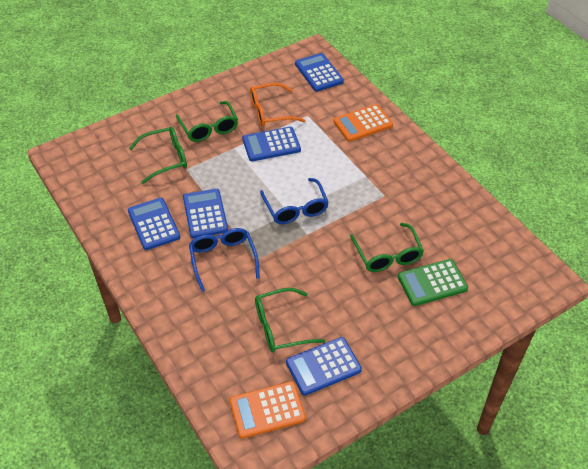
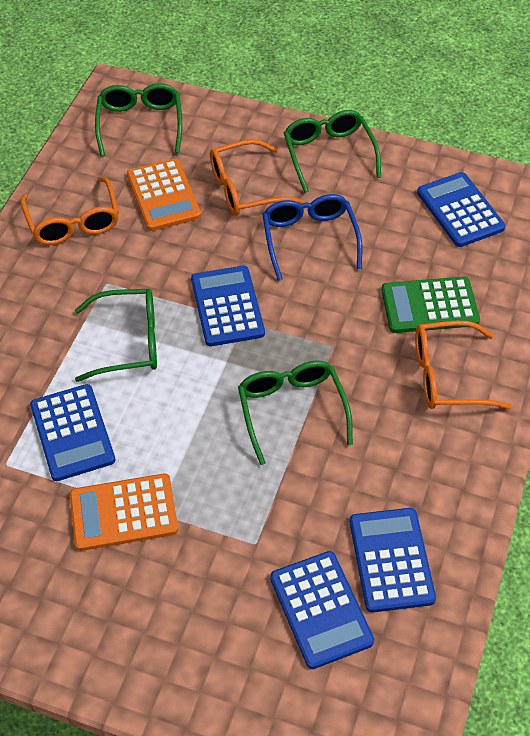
blue glasses: 2 -> 1
orange glasses: 1 -> 3

